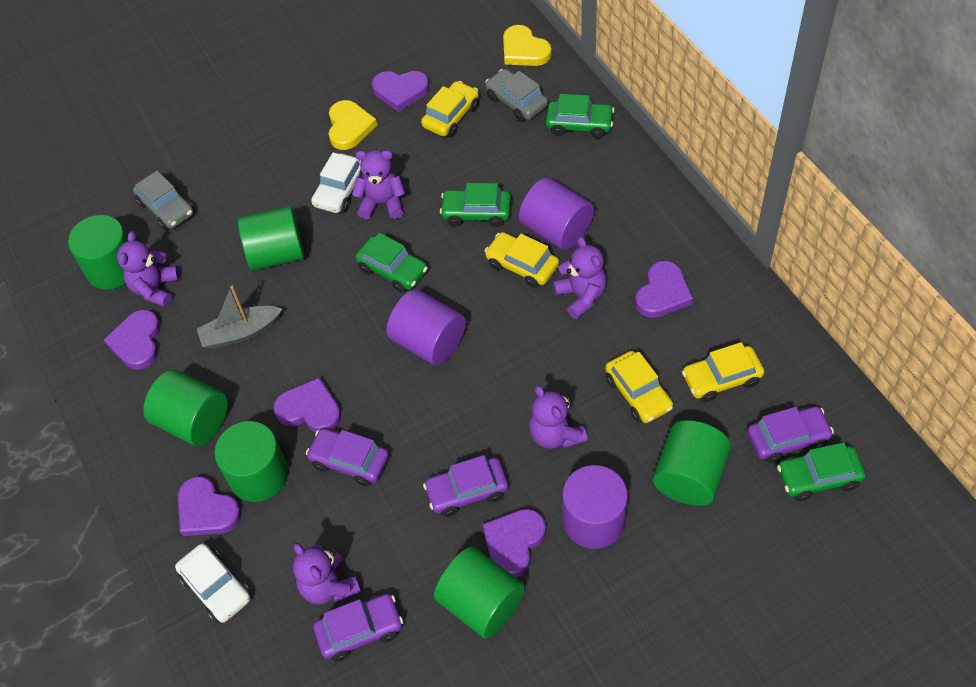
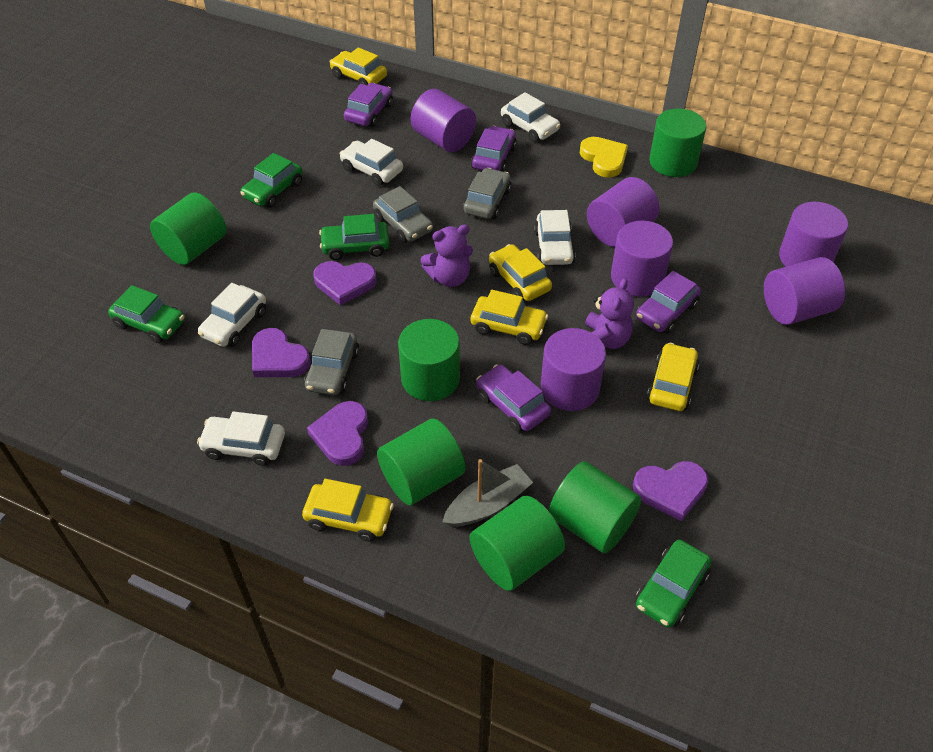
grey car: 2 -> 3
purple cylinder: 3 -> 6
purple heart: 6 -> 4
purple teddy bear: 5 -> 2
white car: 2 -> 5
yellow car: 4 -> 5
yellow heart: 2 -> 1

